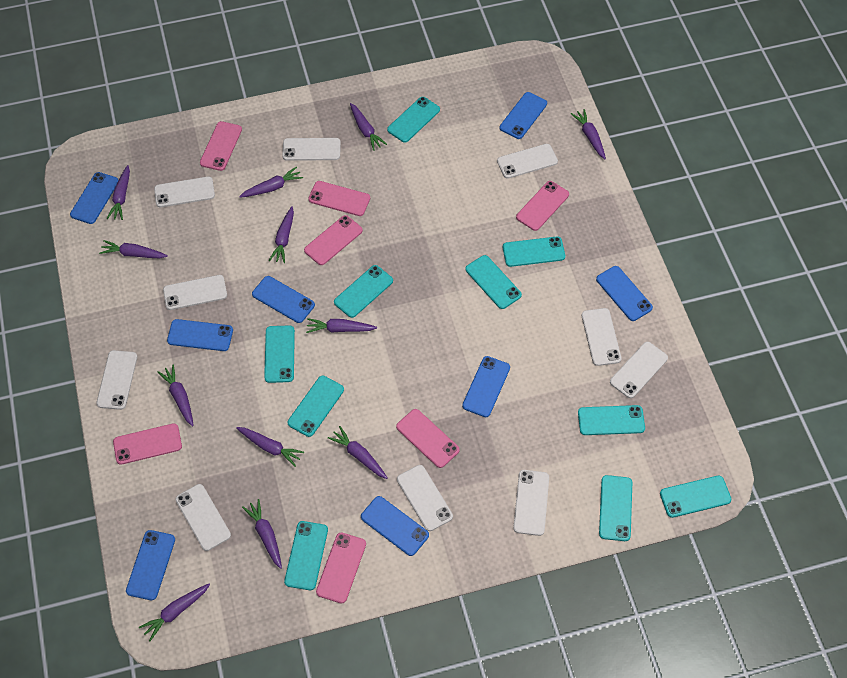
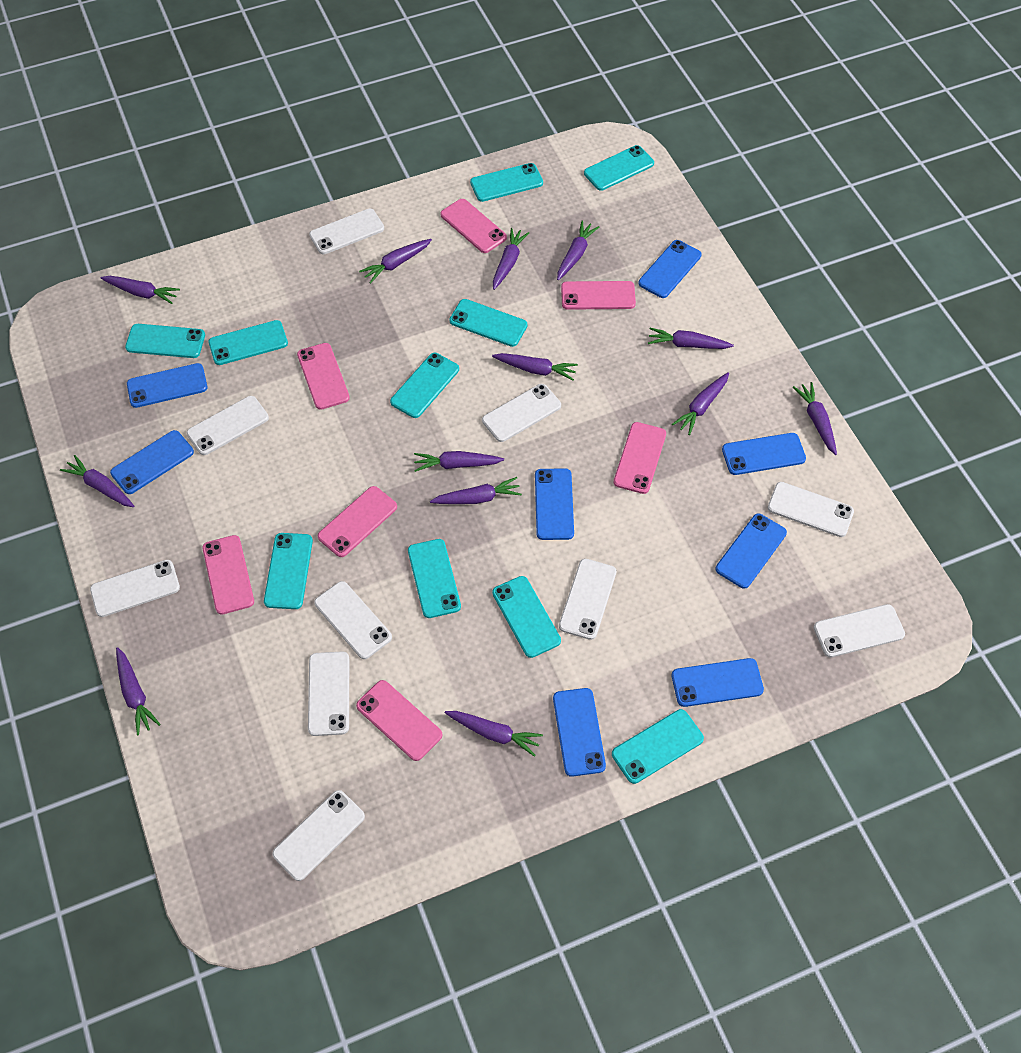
purple carrot: 12 -> 13

